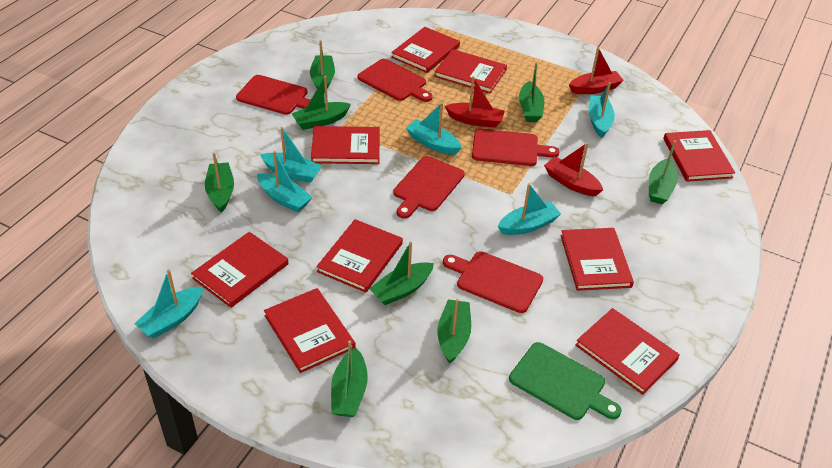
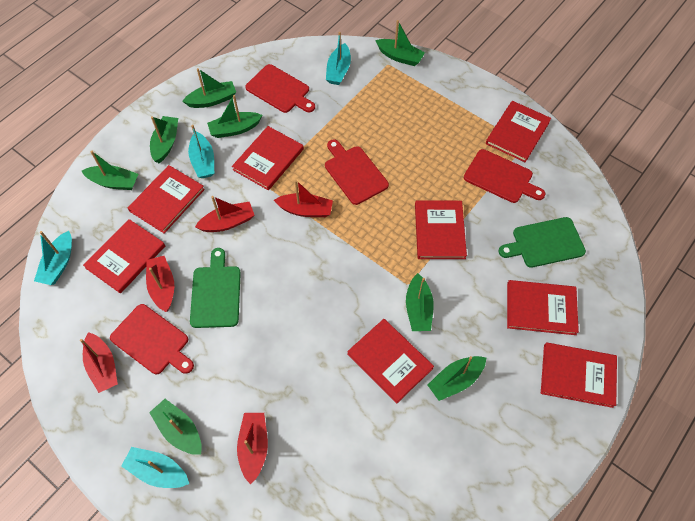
green cutting board: 1 -> 2
red boat: 3 -> 5
red book: 9 -> 8
red cutting board: 5 -> 4
turquoise boat: 6 -> 4

